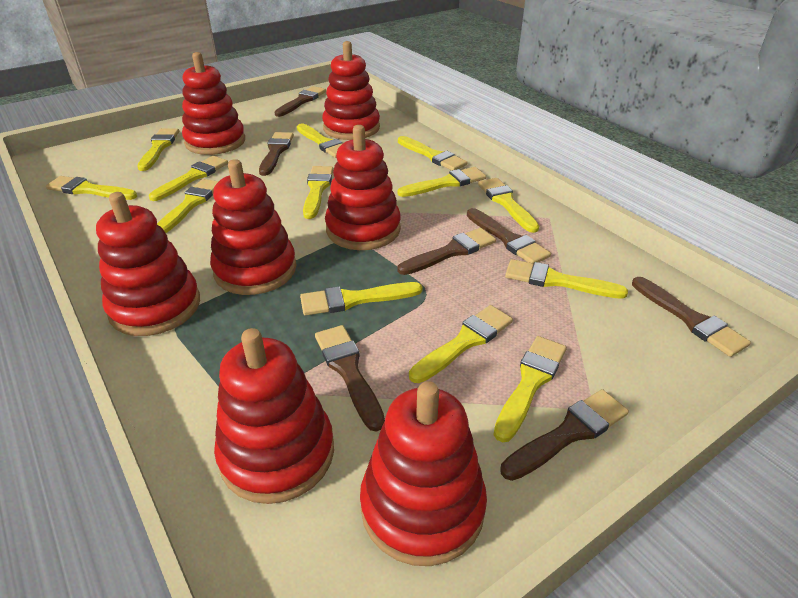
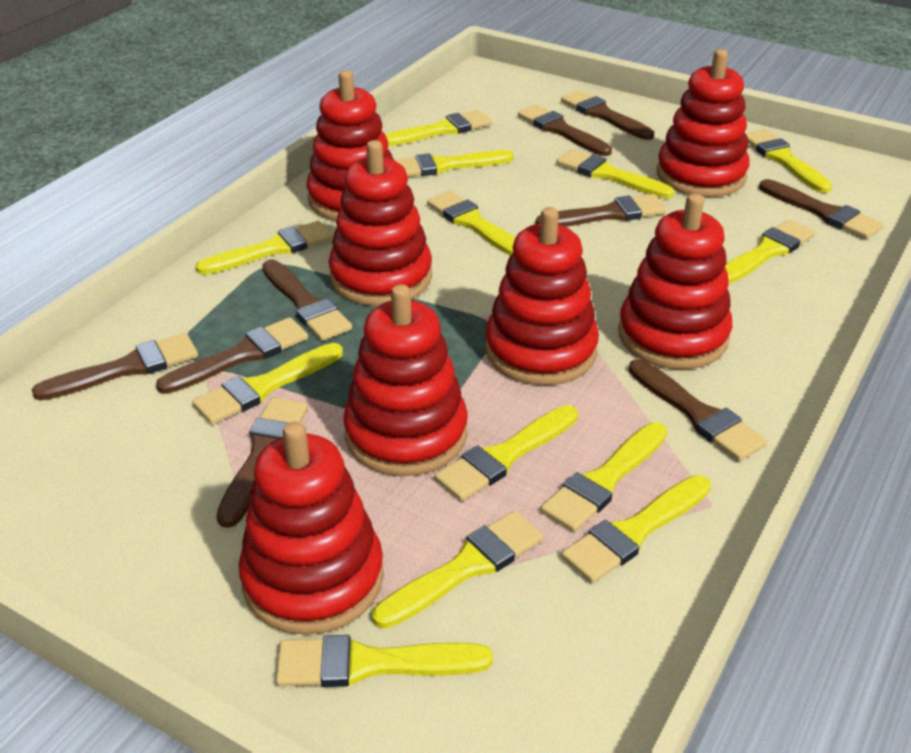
brown brush: 7 -> 9

